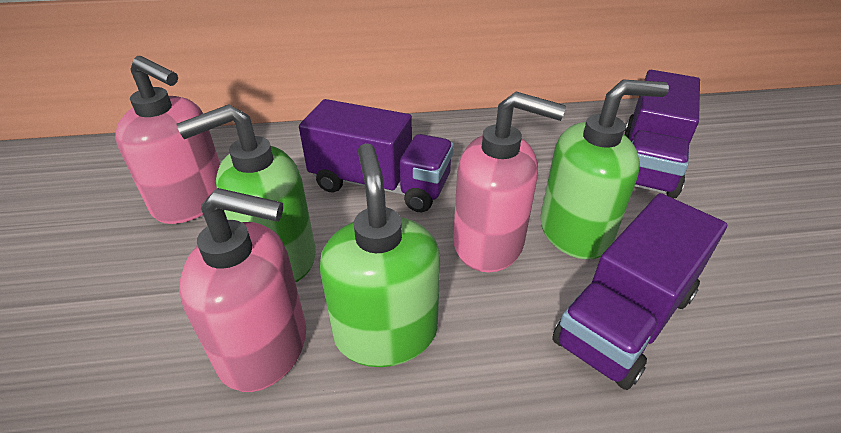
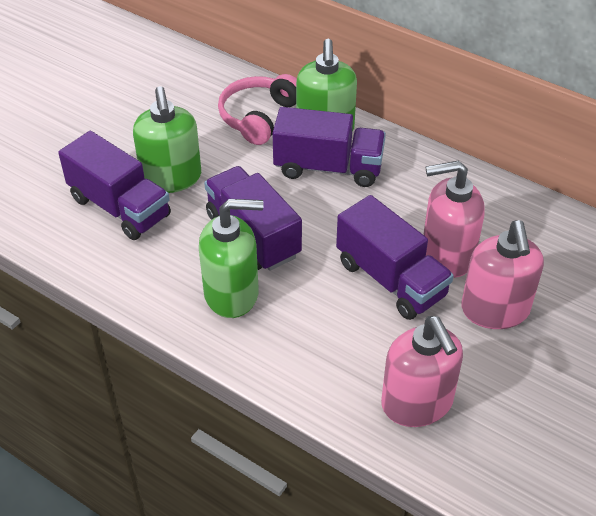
pink headphones: 0 -> 1
purple truck: 3 -> 4

